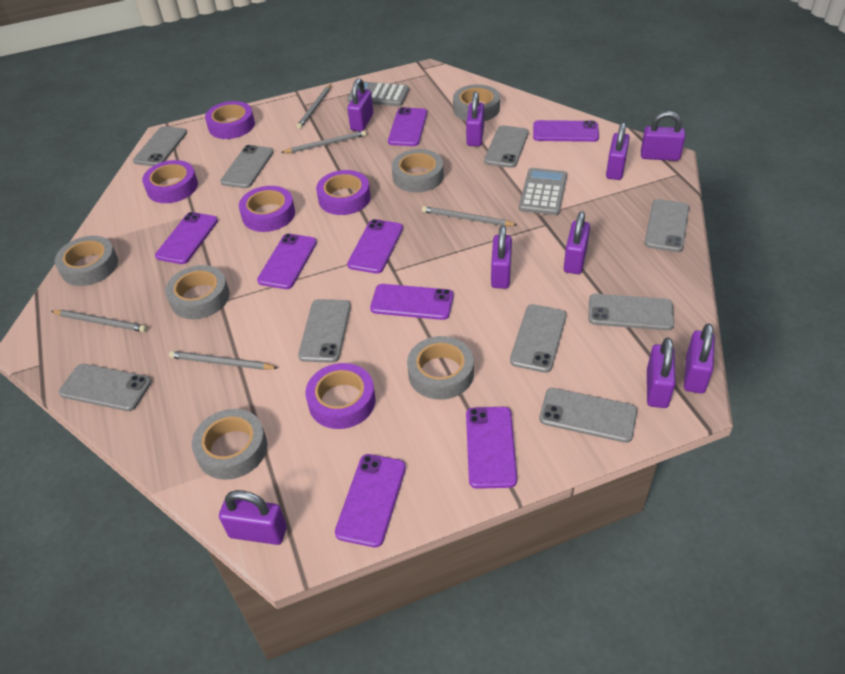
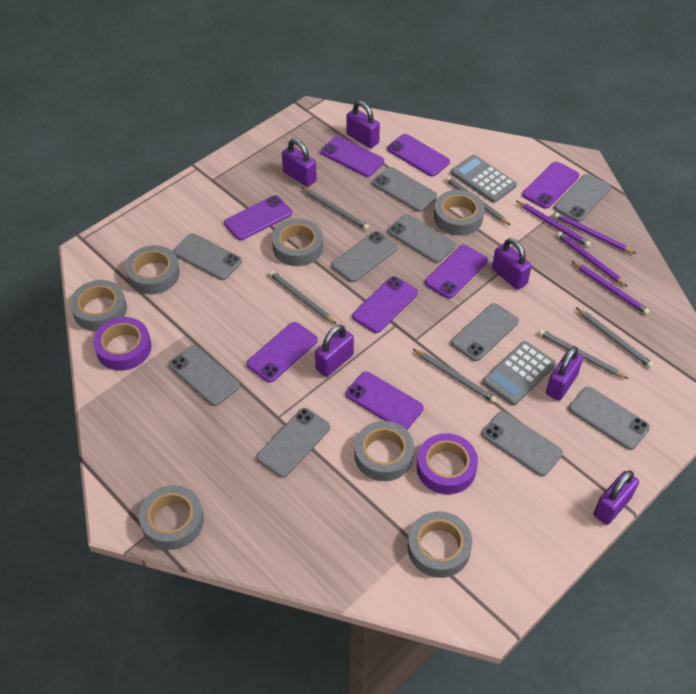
grey pencil: 5 -> 6
grey phone: 9 -> 10
grey tape: 6 -> 7
purple padlock: 9 -> 6
purple pencil: 0 -> 4
purple tape: 5 -> 2

